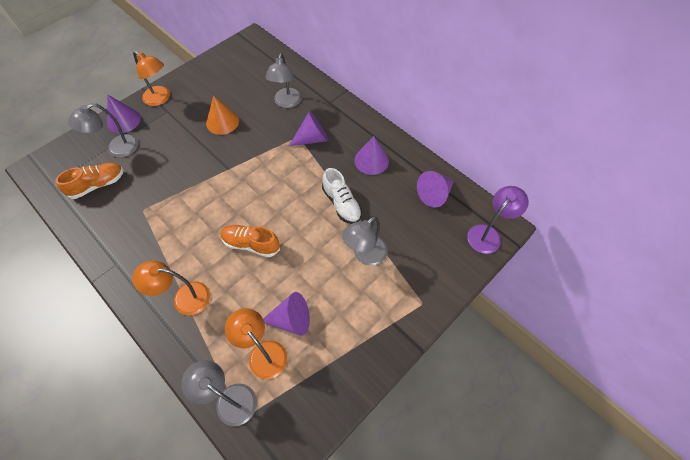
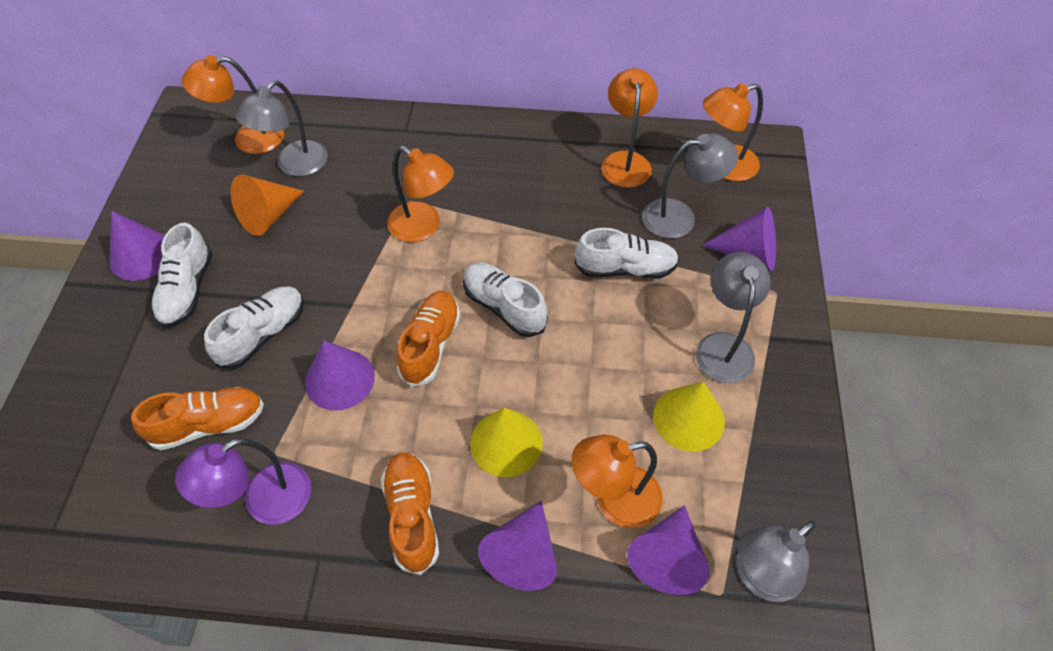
orange lamp: 3 -> 5
orange shoe: 2 -> 3
white shoe: 1 -> 4
yellow cone: 0 -> 2

